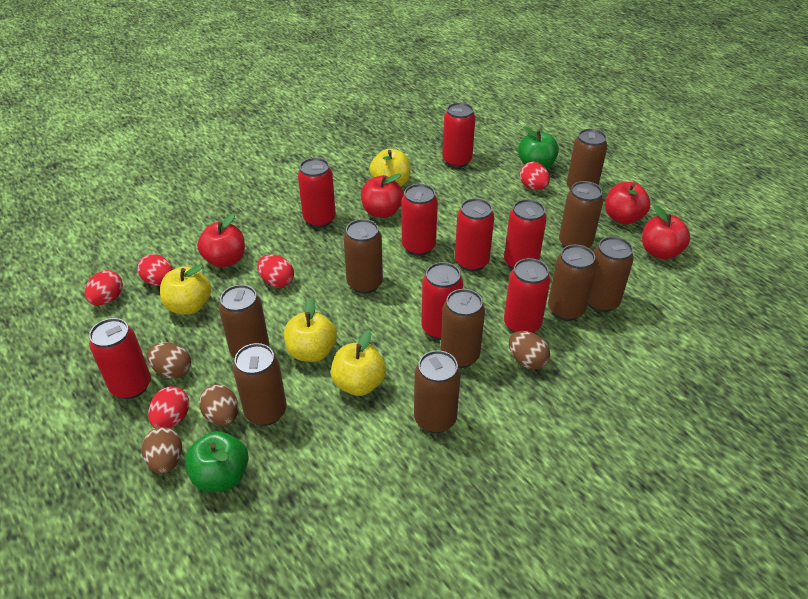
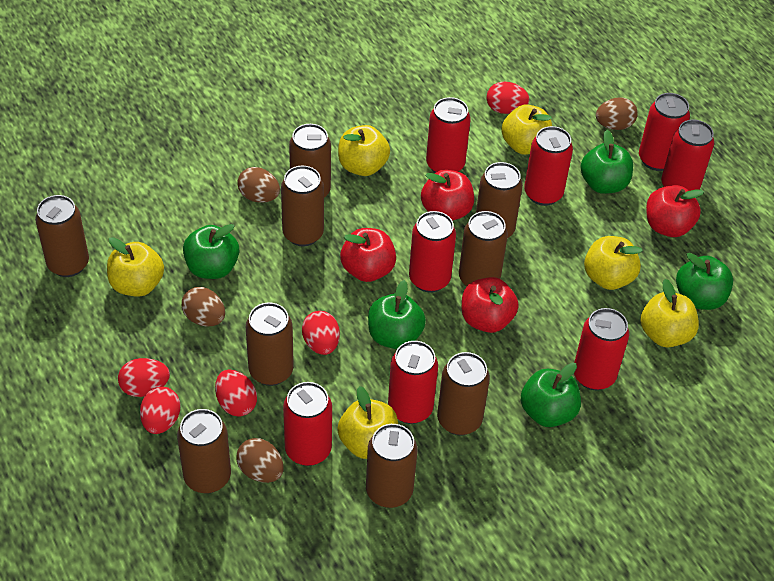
green apple: 2 -> 5
yellow apple: 4 -> 6

